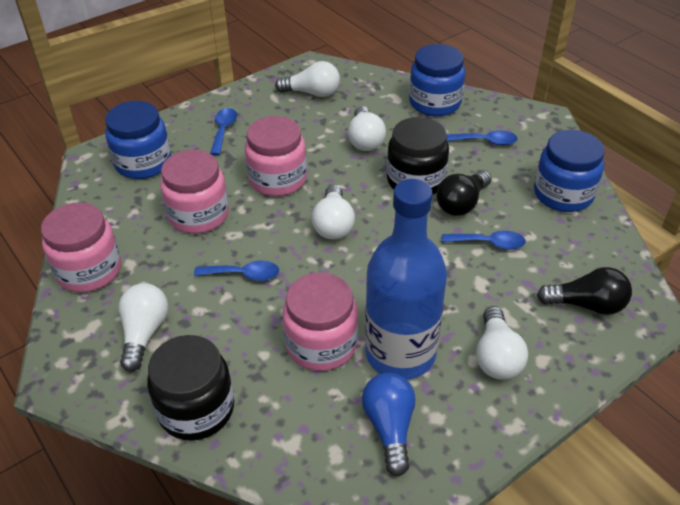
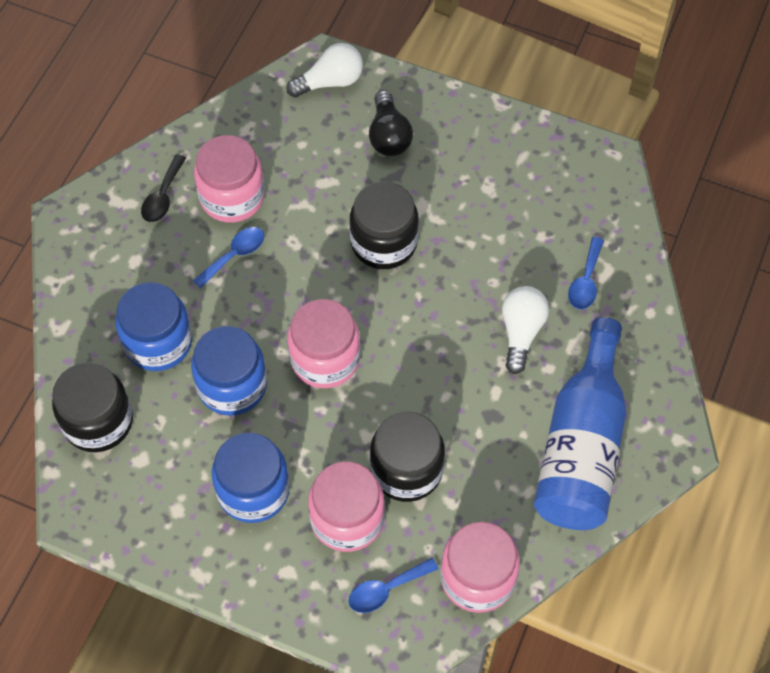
black jar: 2 -> 3
black light bulb: 2 -> 1
black spoon: 0 -> 1
blue light bulb: 1 -> 0
blue spoon: 4 -> 3
white light bulb: 5 -> 2

